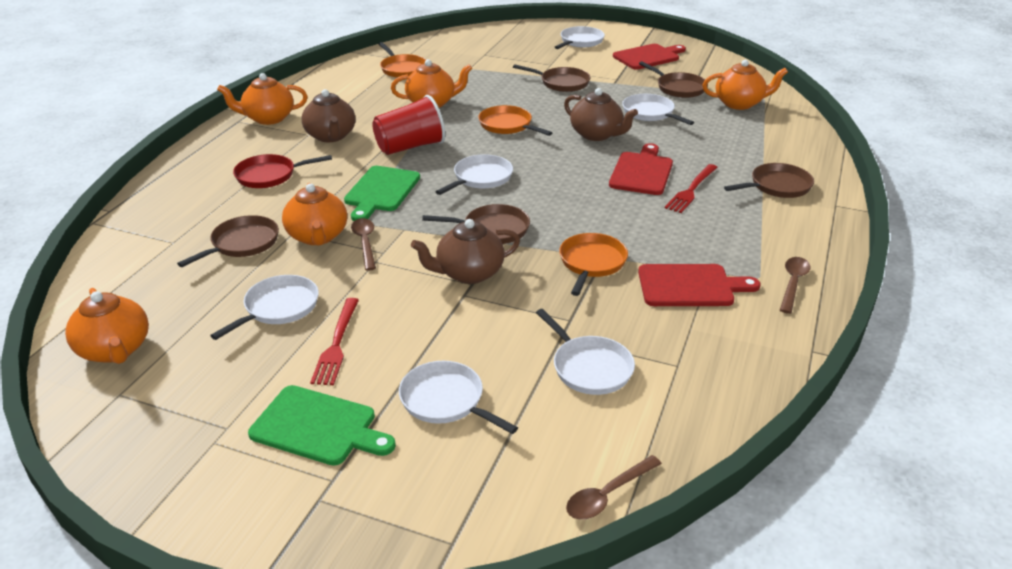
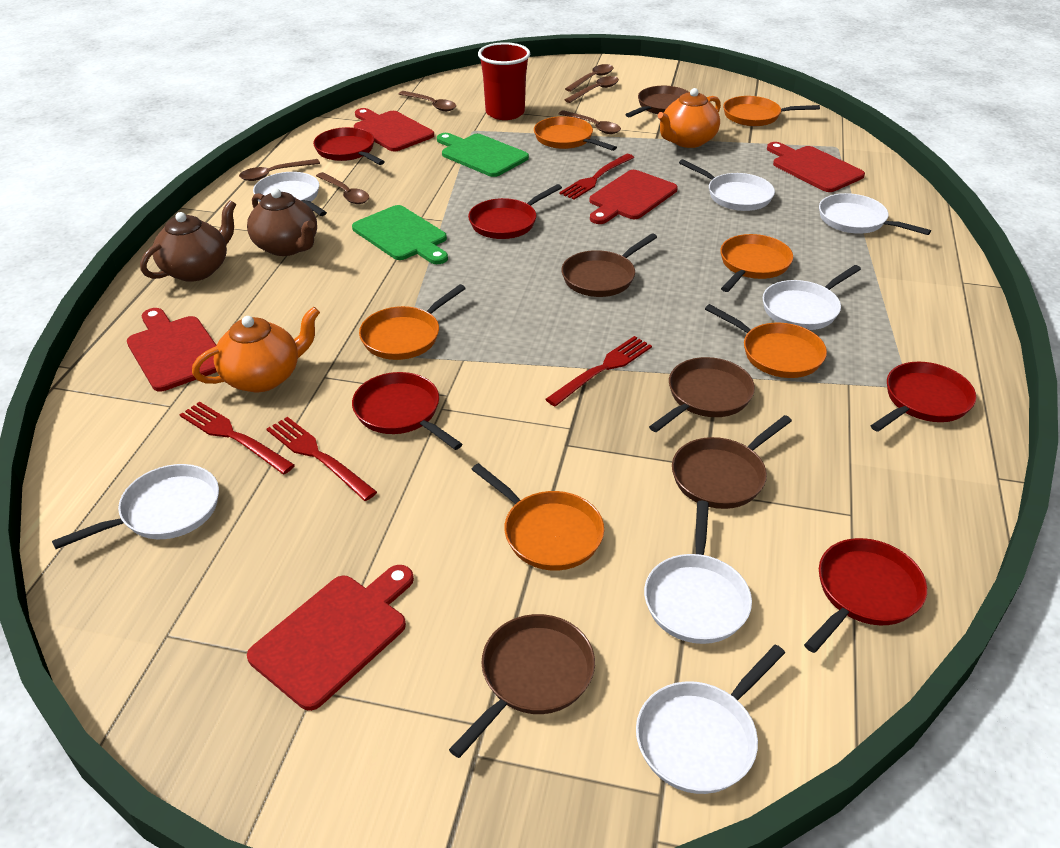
brown spoon: 3 -> 6
brown teapot: 3 -> 2
orange pan: 3 -> 6
orange teapot: 5 -> 2
red cutting board: 3 -> 5
red fork: 2 -> 4
red pan: 1 -> 5
white pan: 6 -> 7

